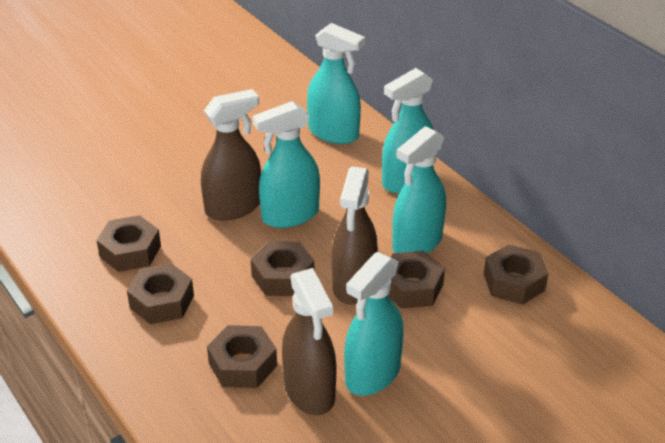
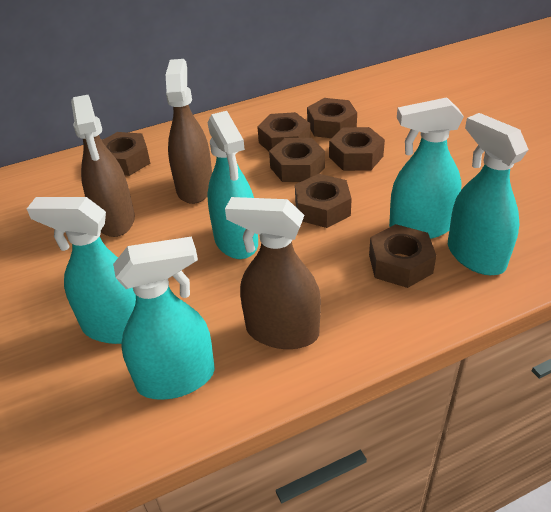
brown nut: 6 -> 7

